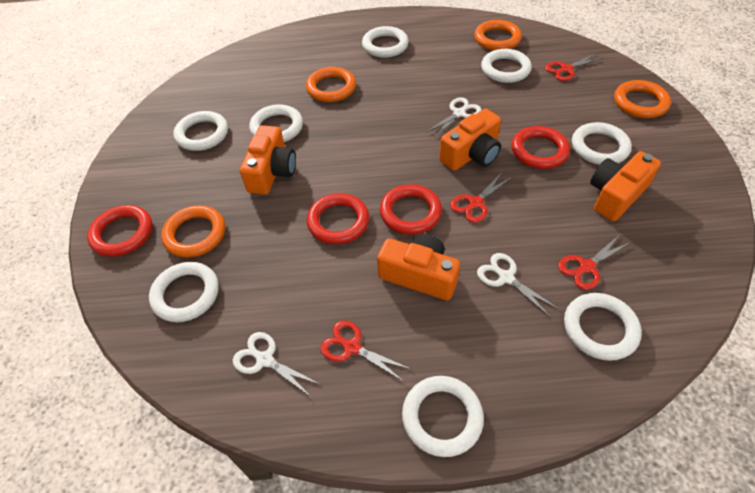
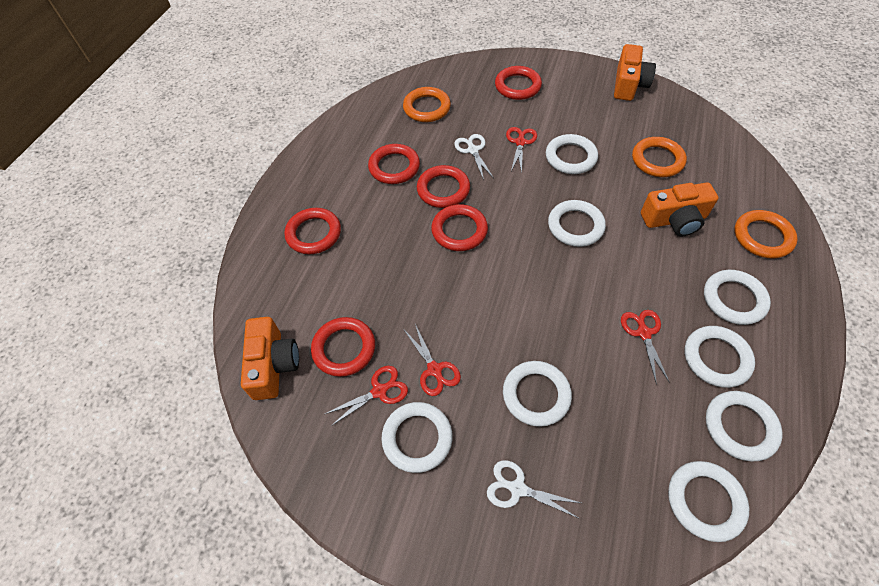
orange camera: 4 -> 3
orange ring: 4 -> 3
red ring: 4 -> 6
white scissors: 3 -> 2

